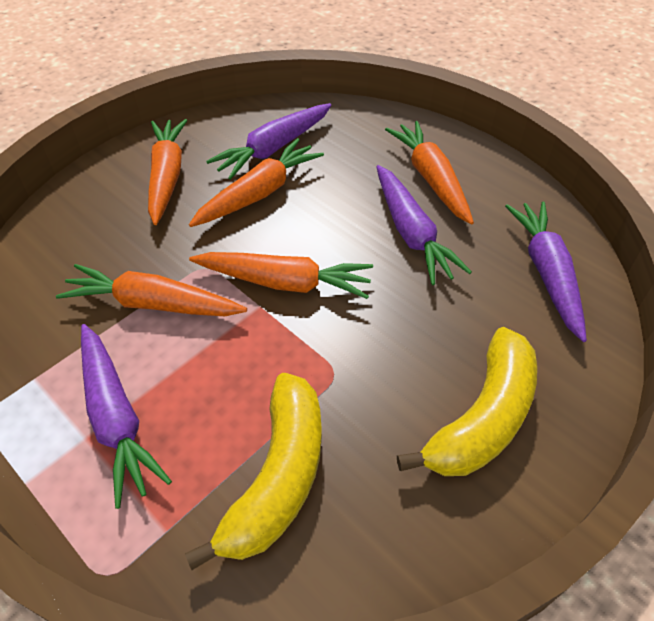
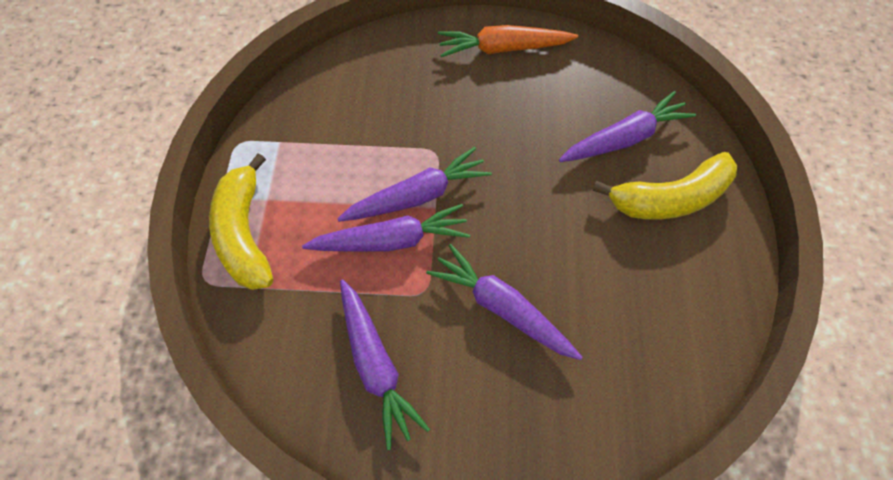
orange carrot: 5 -> 1
purple carrot: 4 -> 5

